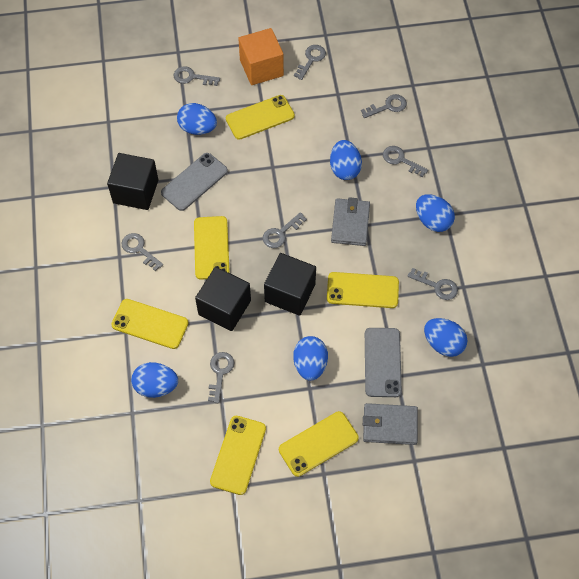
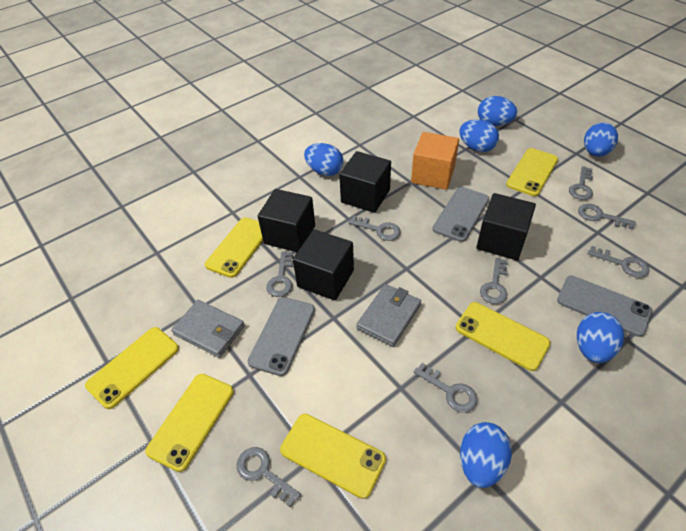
black cube: 3 -> 4
grey phone: 2 -> 3

